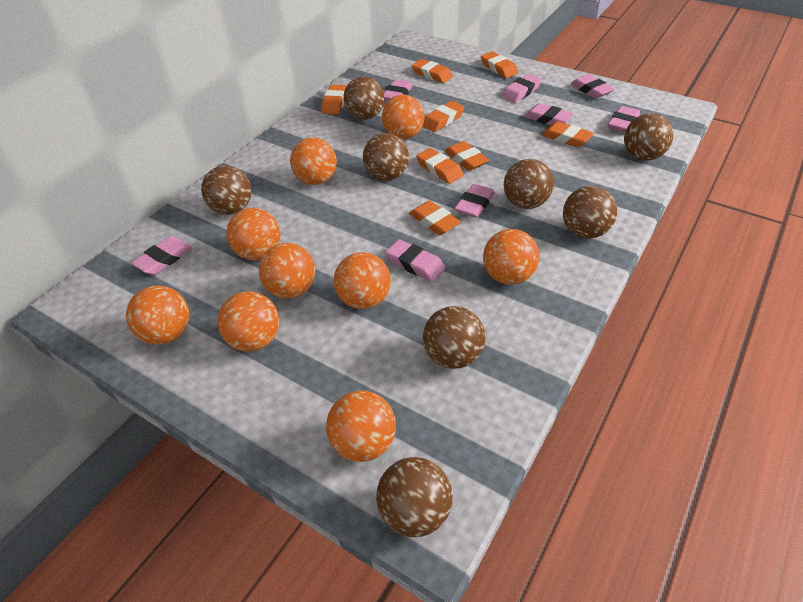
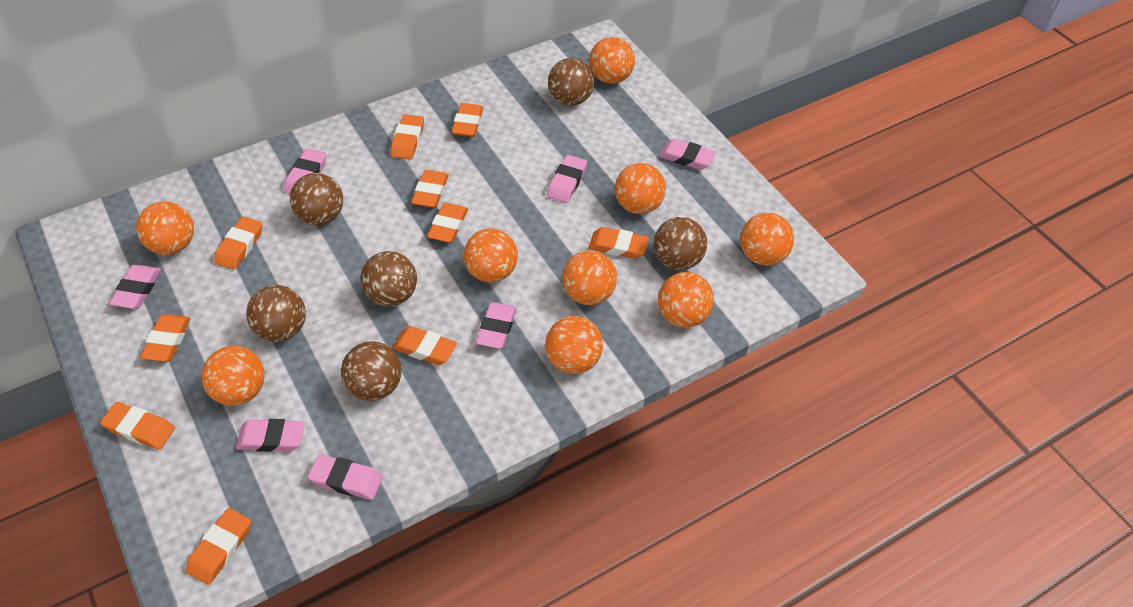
brown ball: 8 -> 6
orange eraser: 8 -> 10
pink eraser: 8 -> 7

